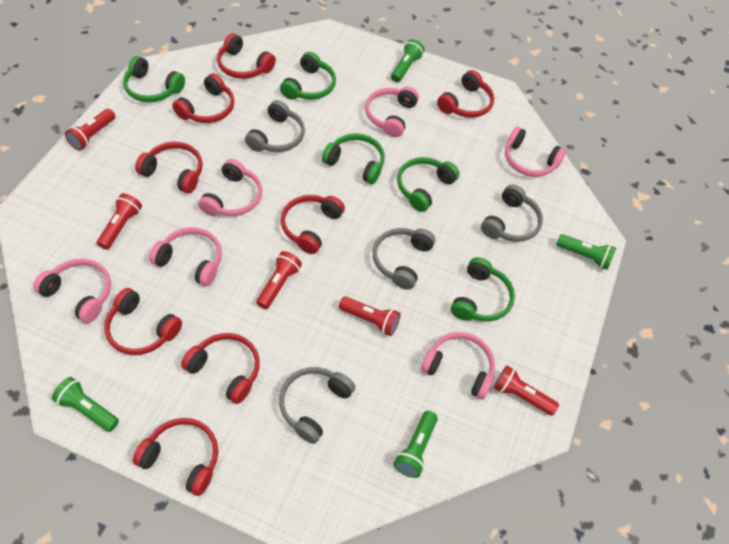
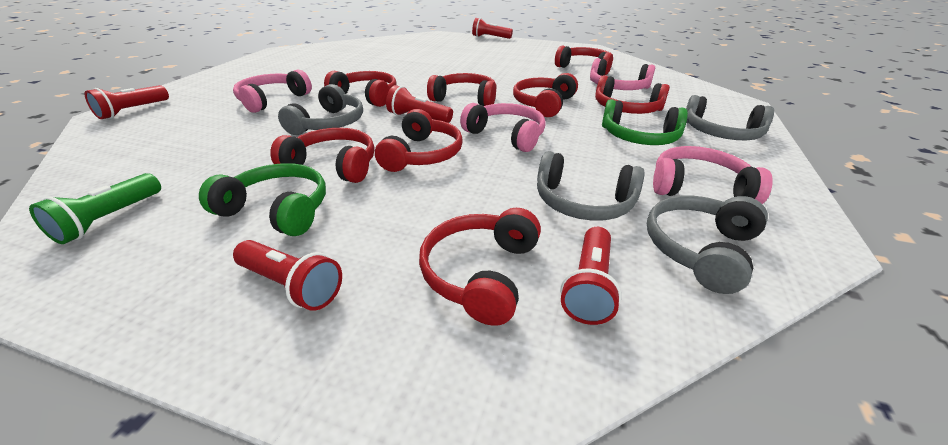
green flashlight: 4 -> 1
green headphones: 5 -> 2
pink headphones: 6 -> 4

